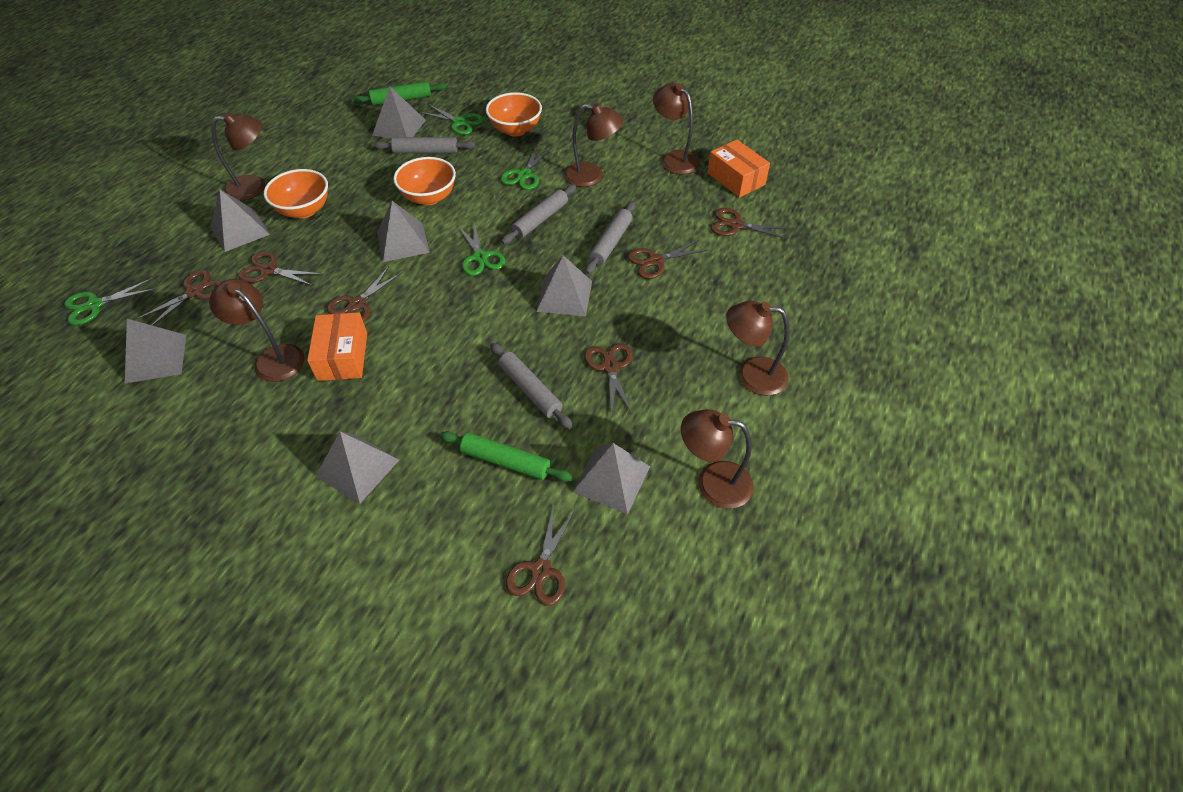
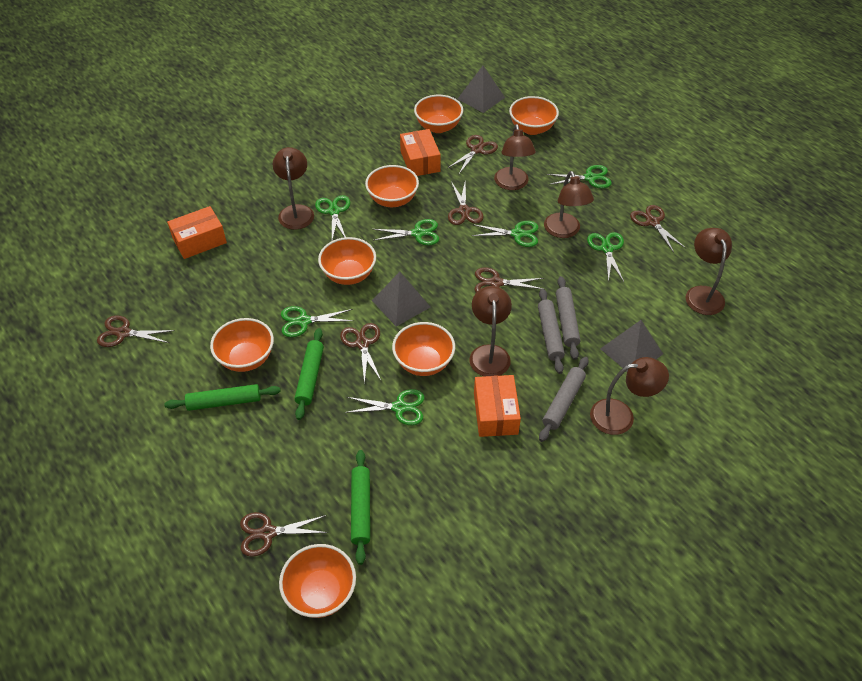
green rolling pin: 2 -> 3
green scissors: 4 -> 7
grey pyramid: 7 -> 3
grey rolling pin: 4 -> 3
orange bowl: 3 -> 7
orange box: 2 -> 3

